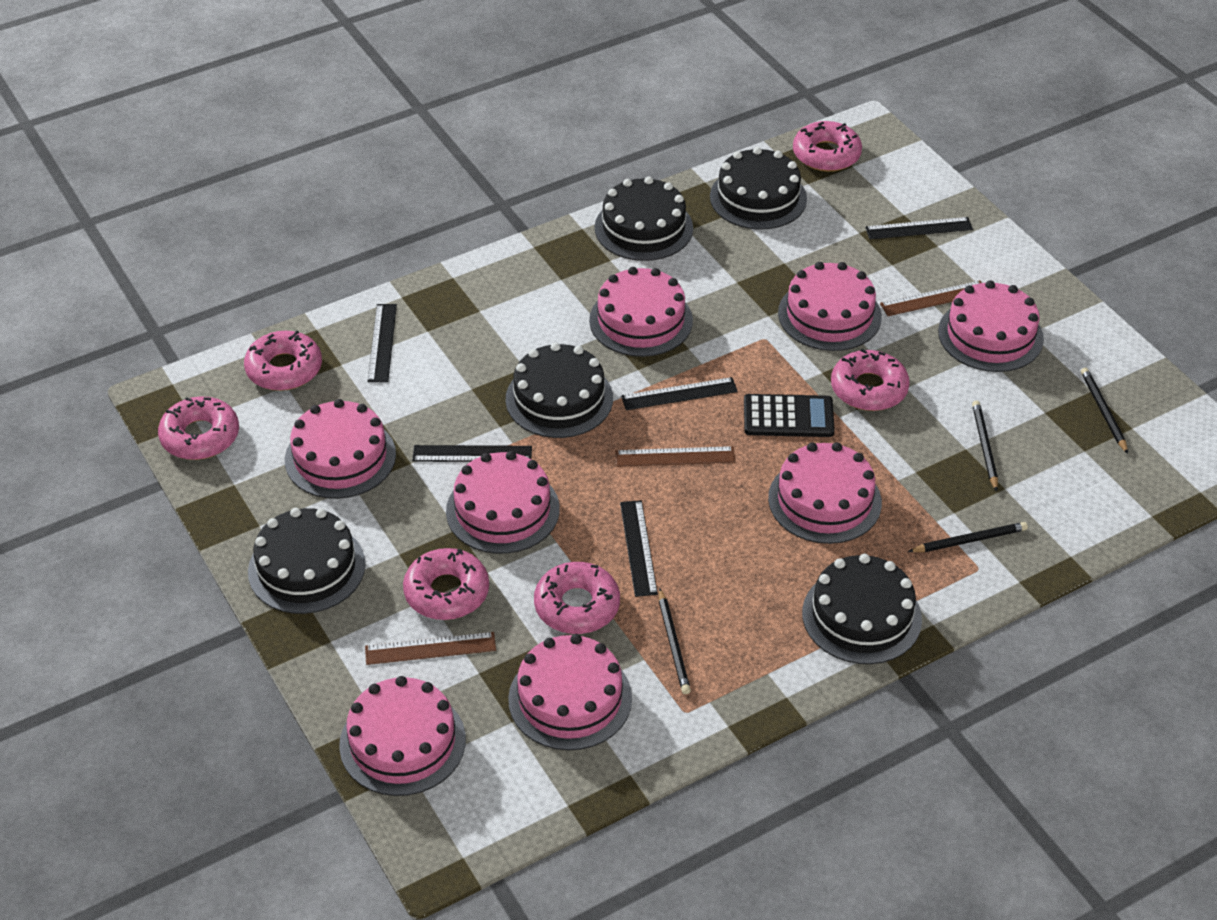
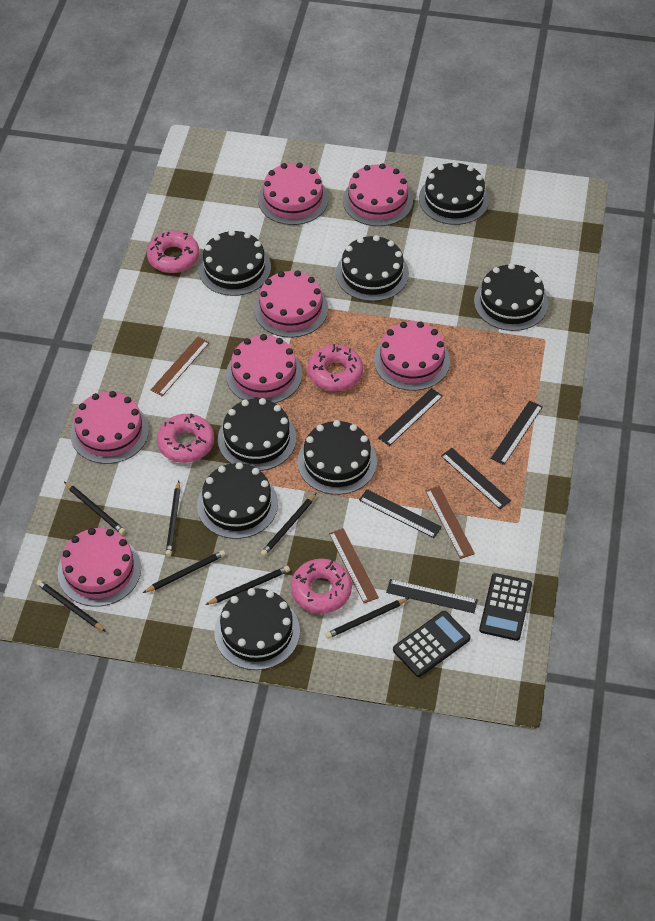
black cake: 5 -> 8
black calculator: 1 -> 2
black pencil: 4 -> 7
pink cake: 8 -> 7
pink donut: 6 -> 4

